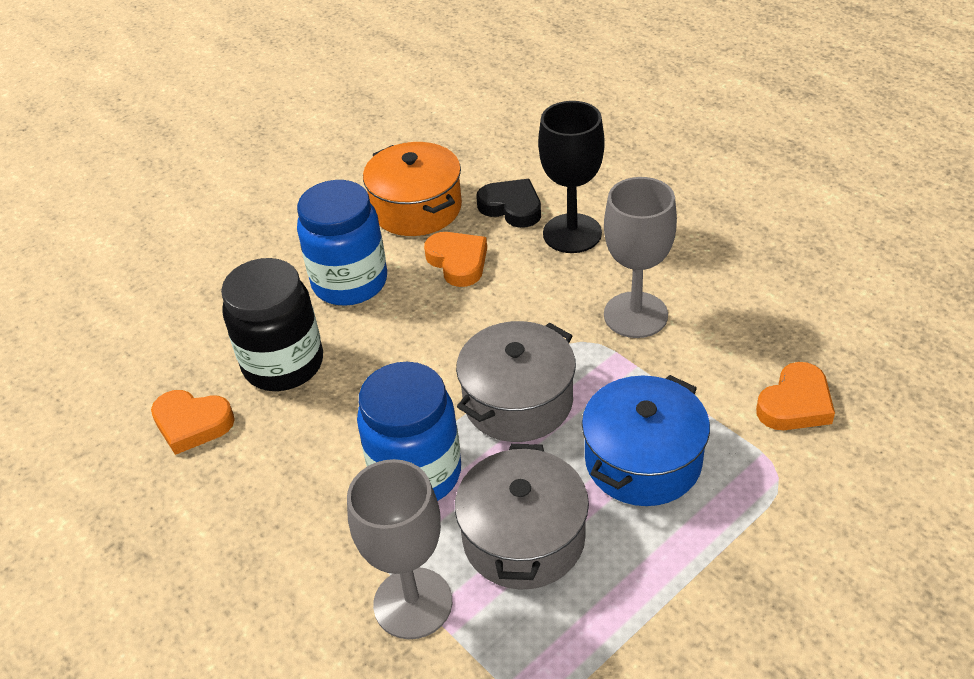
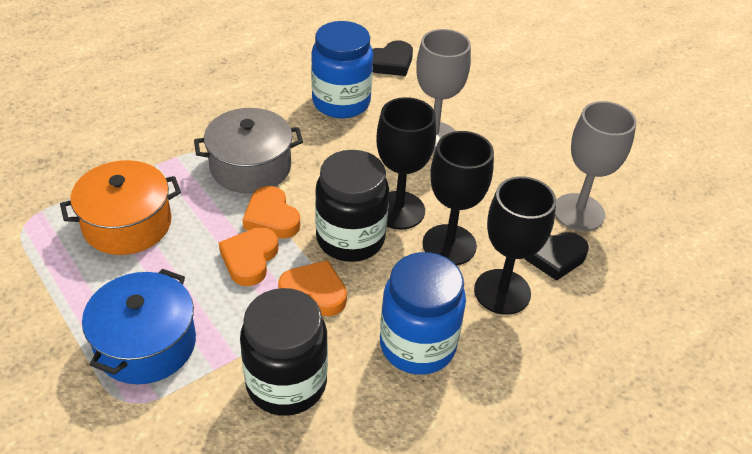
black goblet: 1 -> 3
black heart: 1 -> 2
black jar: 1 -> 2
grey pot: 2 -> 1

